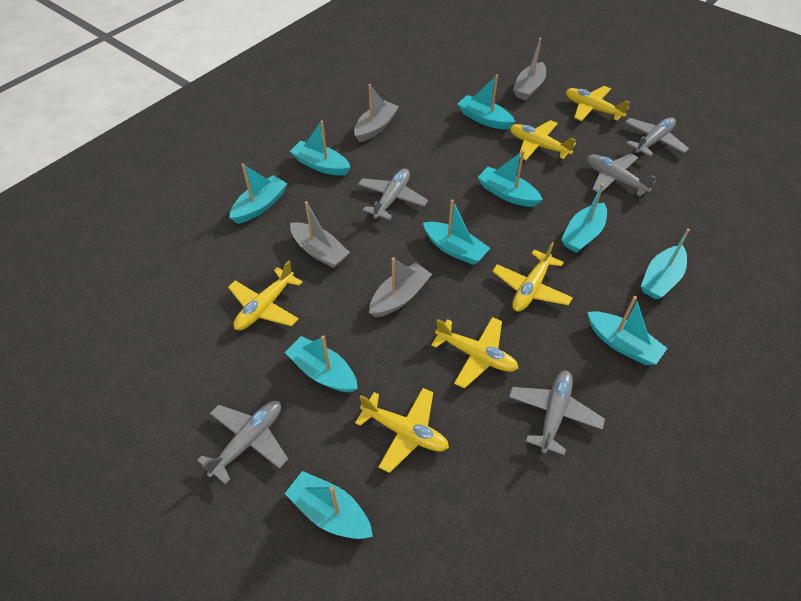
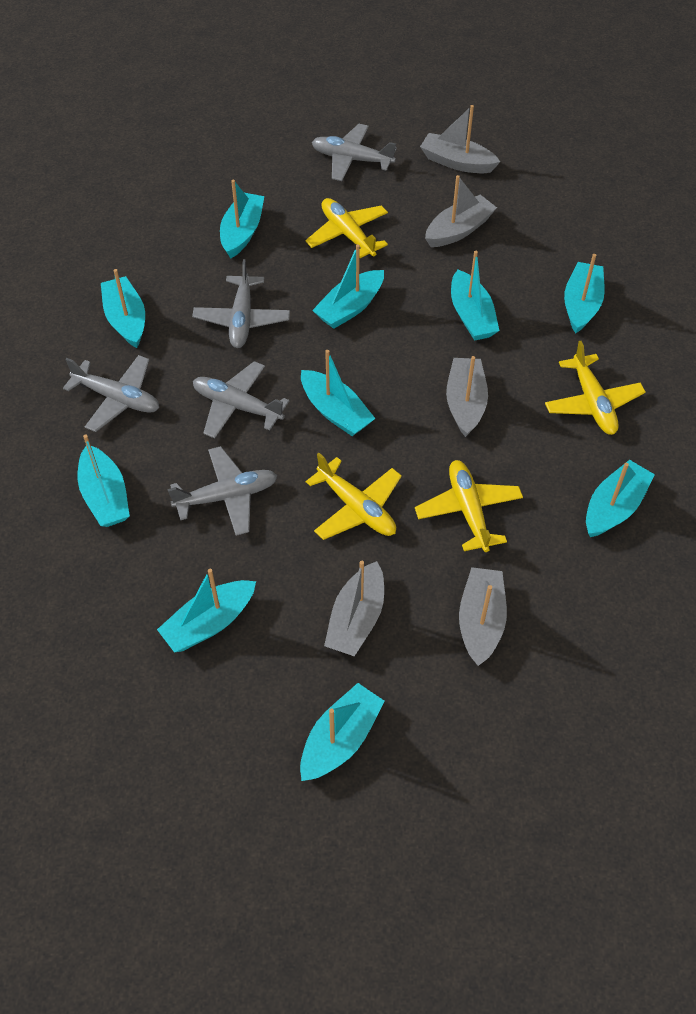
grey boat: 4 -> 5
yellow plane: 6 -> 4

